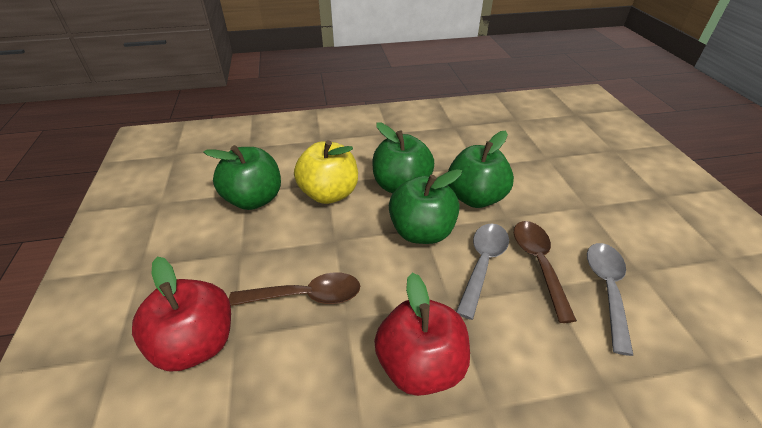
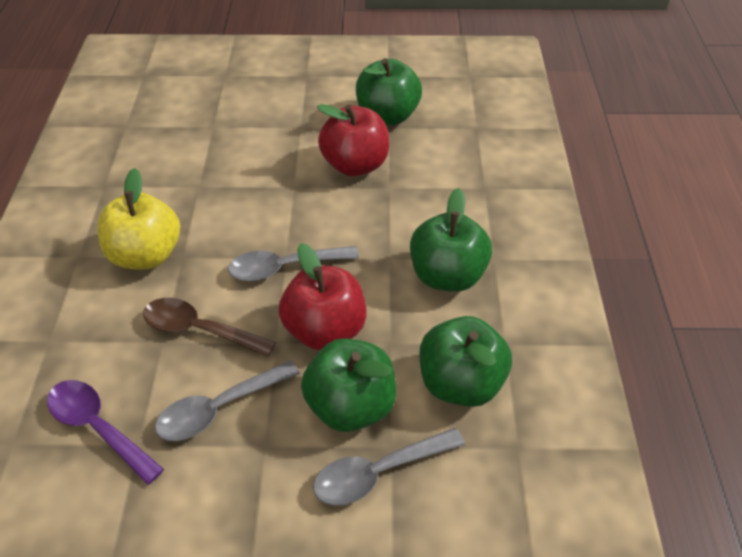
brown spoon: 2 -> 1
grey spoon: 2 -> 3
purple spoon: 0 -> 1

